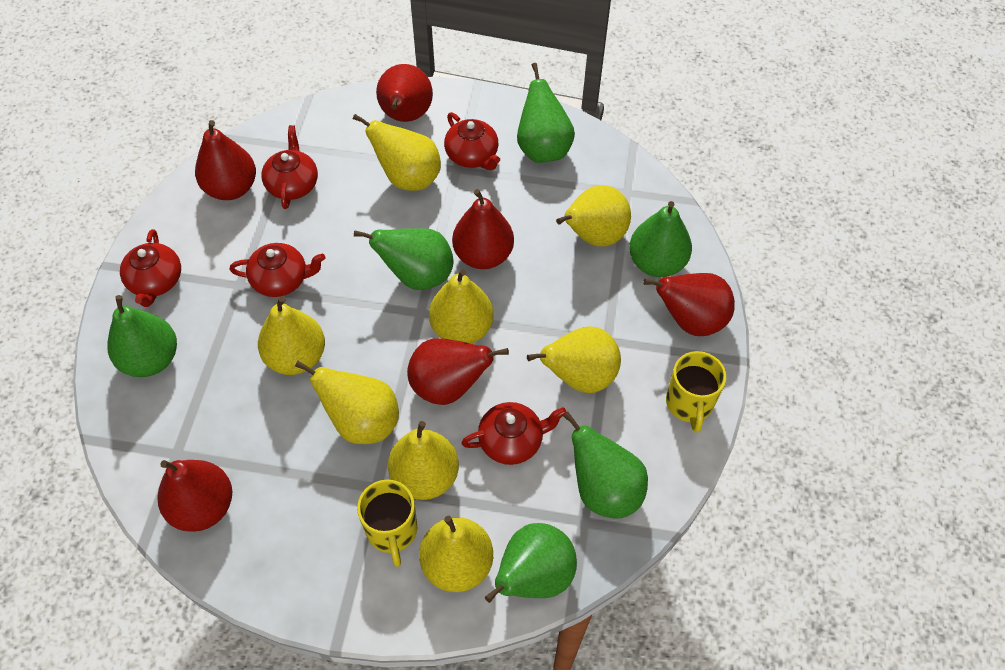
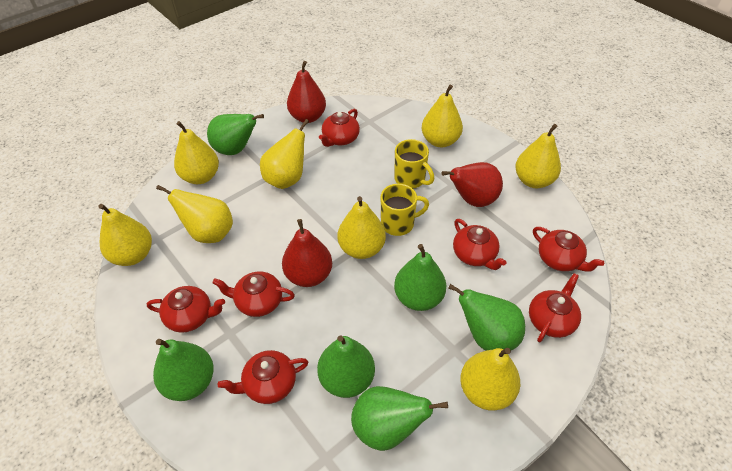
red pear: 6 -> 3
red teapot: 5 -> 7

